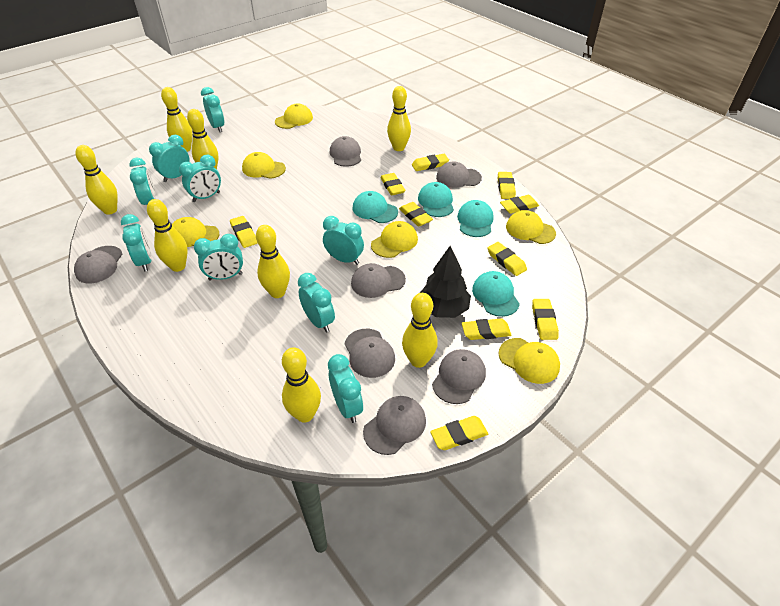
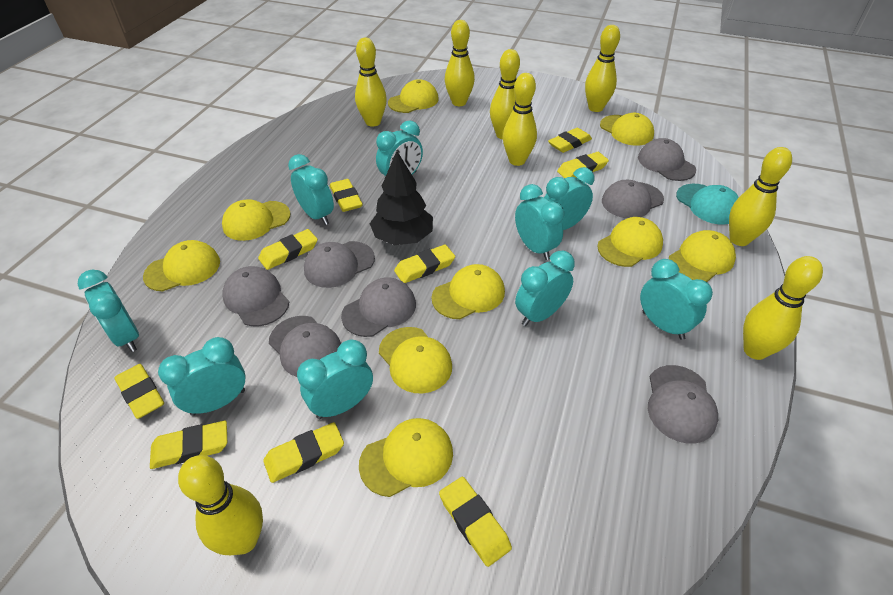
turquoise cap: 4 -> 1
yellow cap: 6 -> 9
yellow eraser: 10 -> 9

